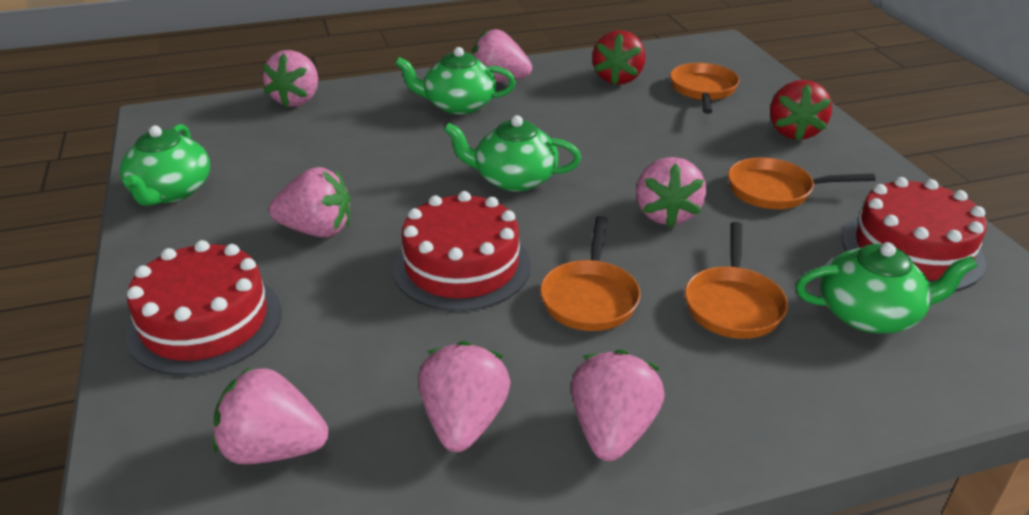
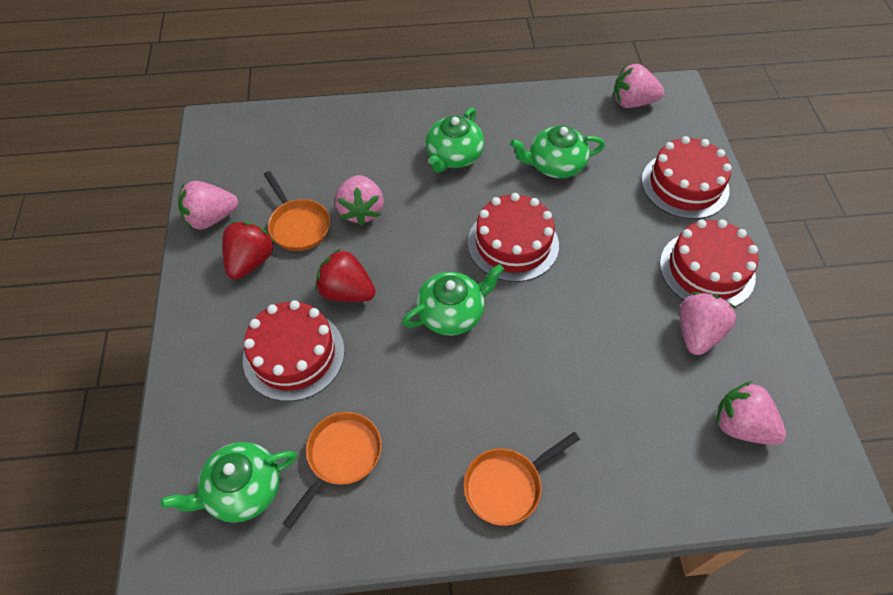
orange pan: 4 -> 3
pink strawberry: 7 -> 5
red cake: 3 -> 4

